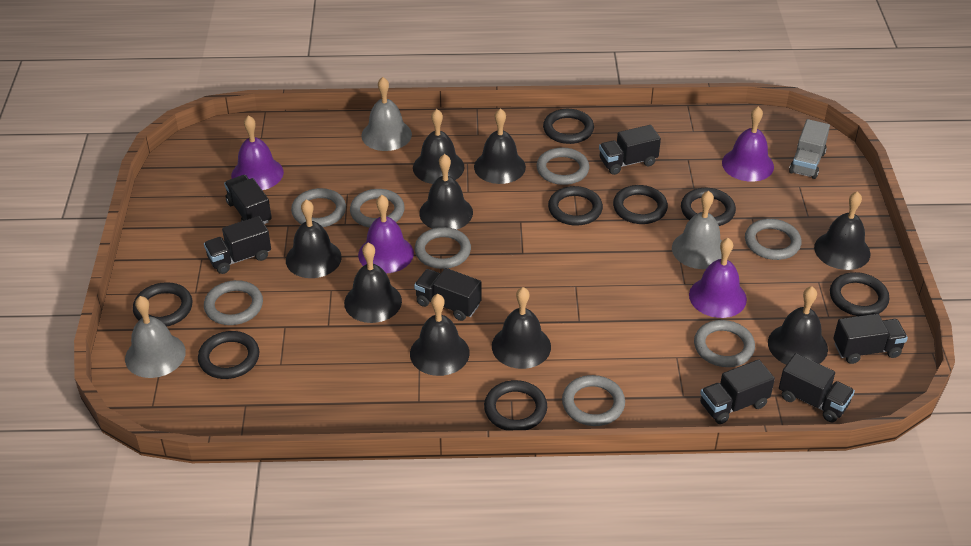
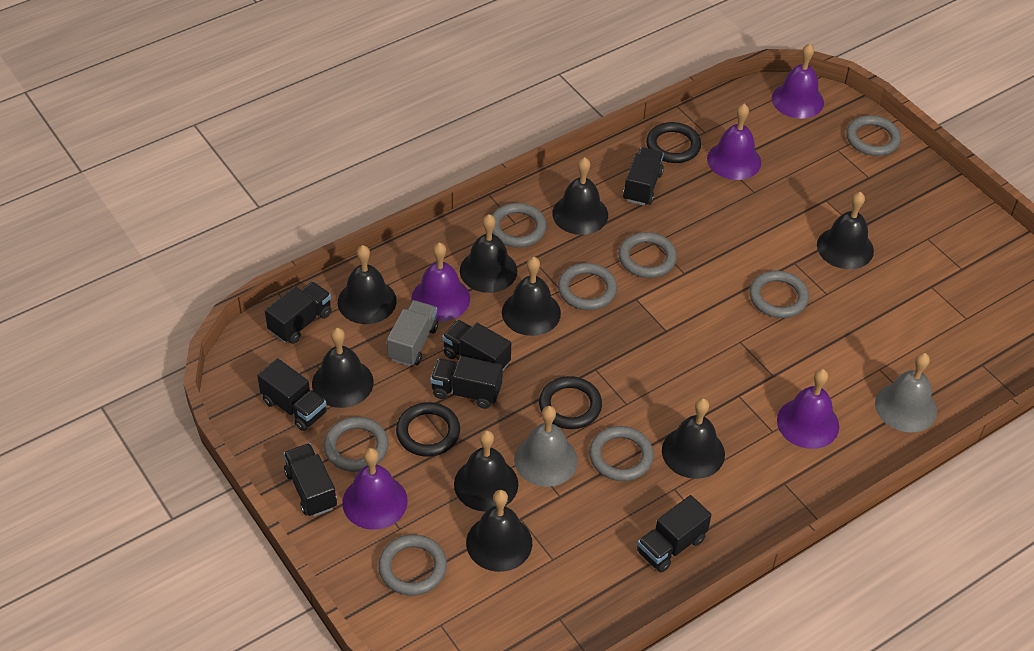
black ring: 8 -> 3
grey bell: 3 -> 2
purple bell: 4 -> 5

